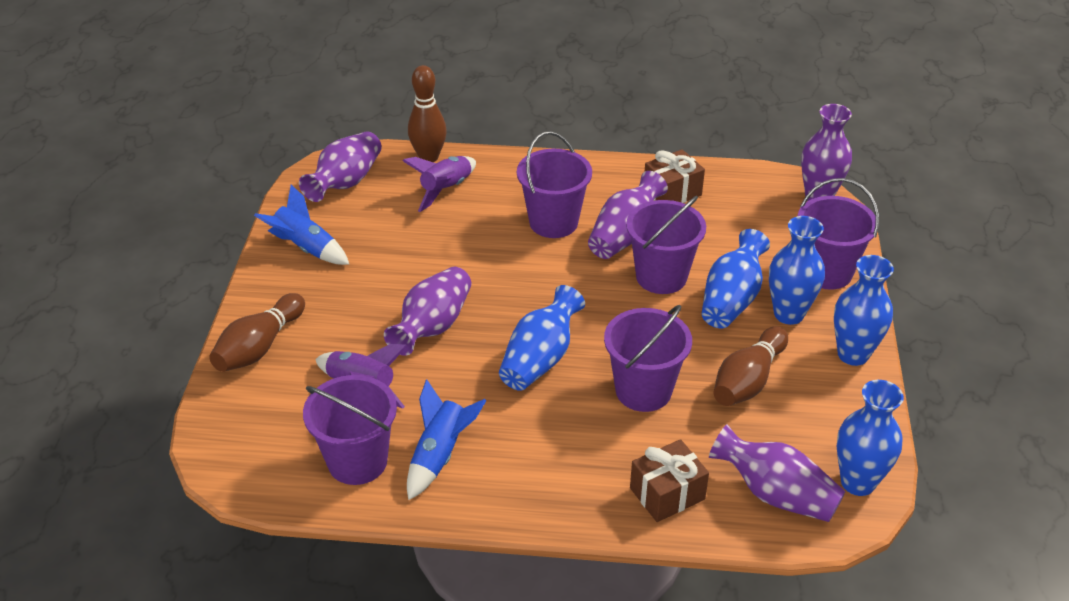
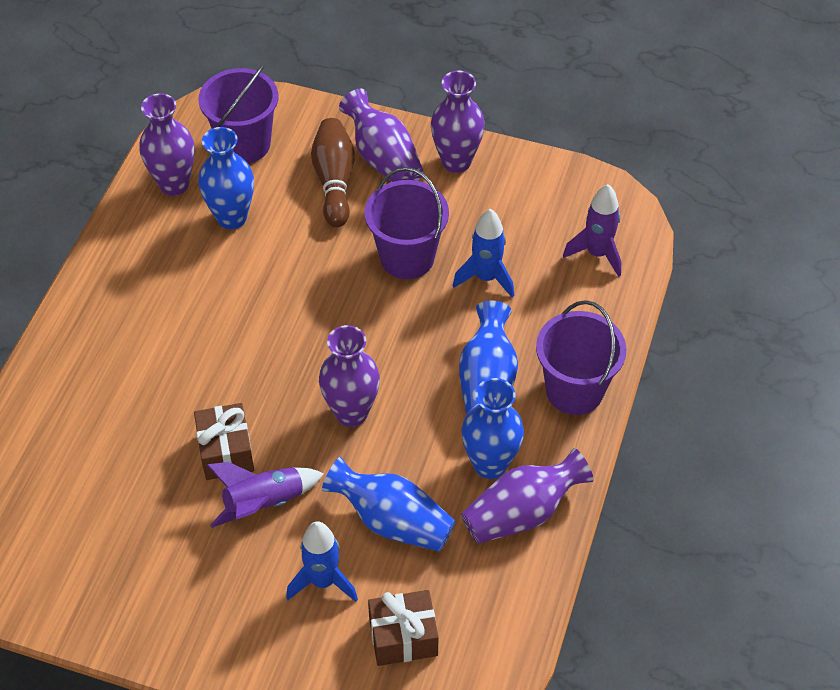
blue vase: 5 -> 4
brown bowling pin: 3 -> 1
purple bucket: 5 -> 3

